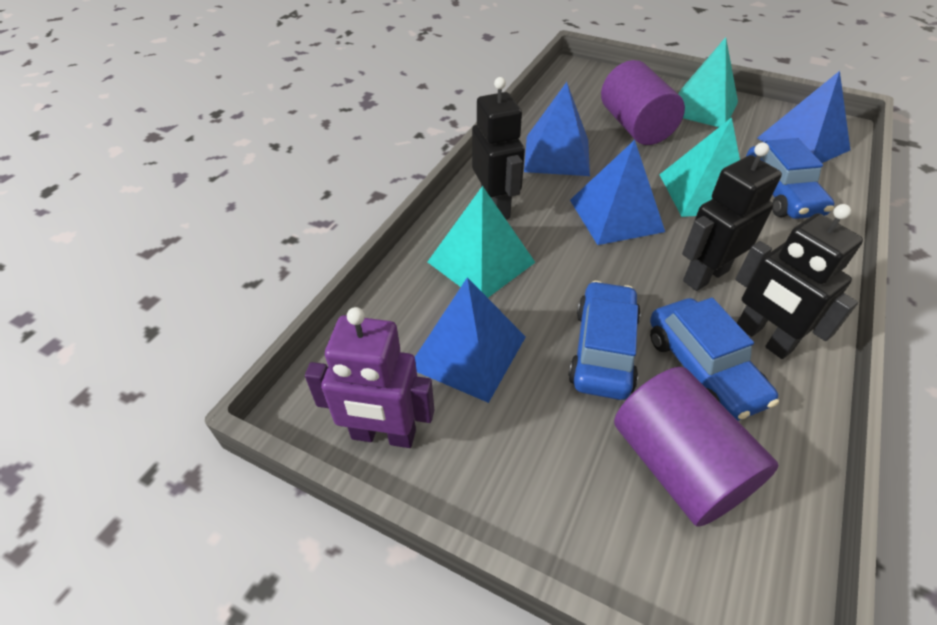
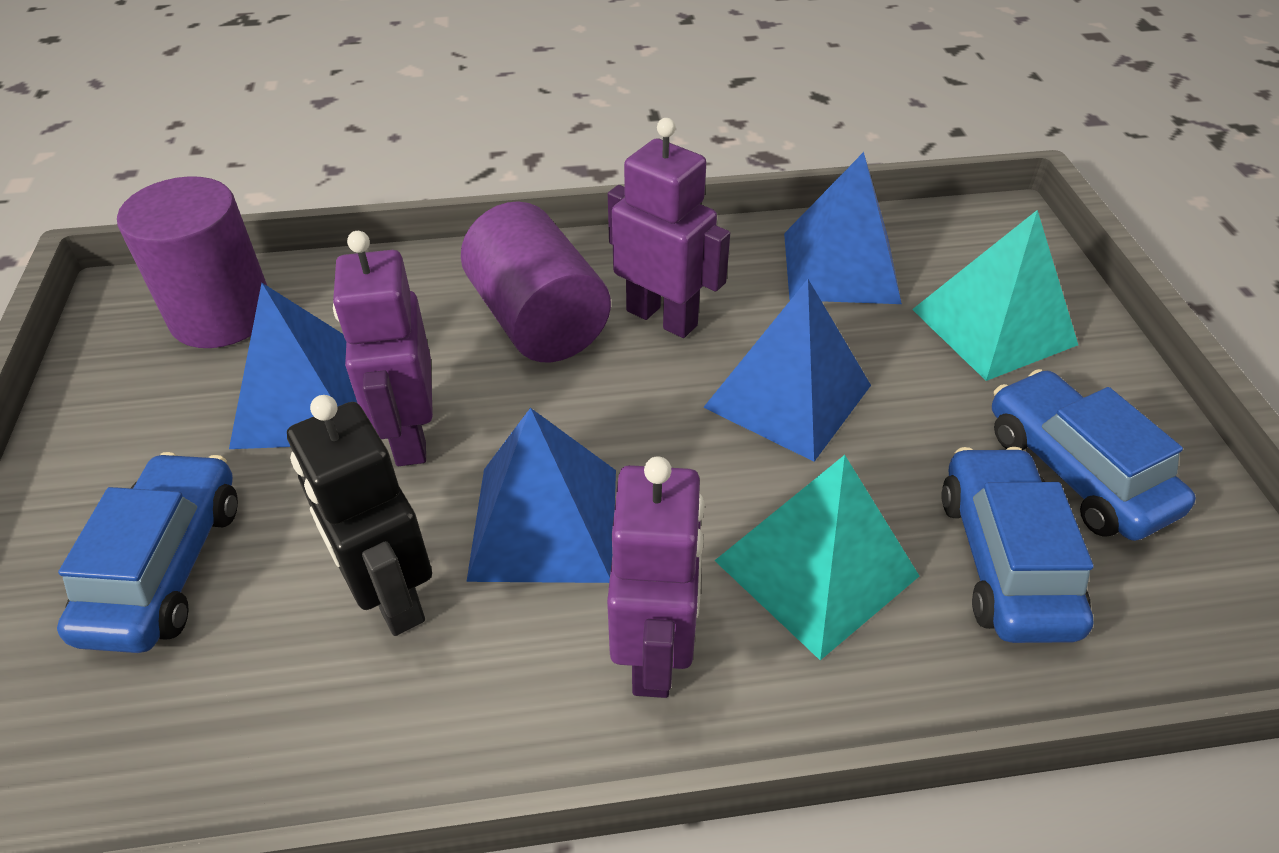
black robot: 3 -> 1
purple robot: 1 -> 3
turquoise pyramid: 3 -> 2

